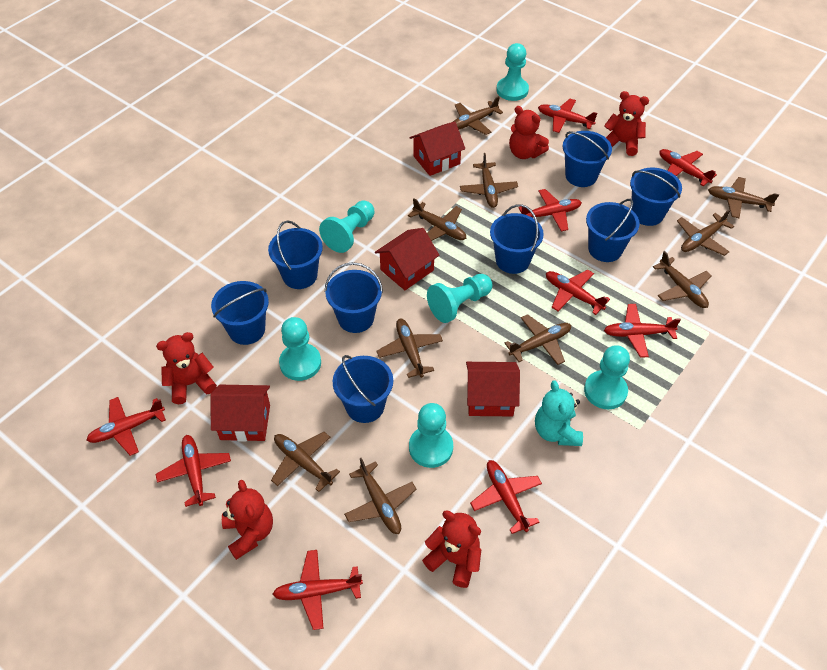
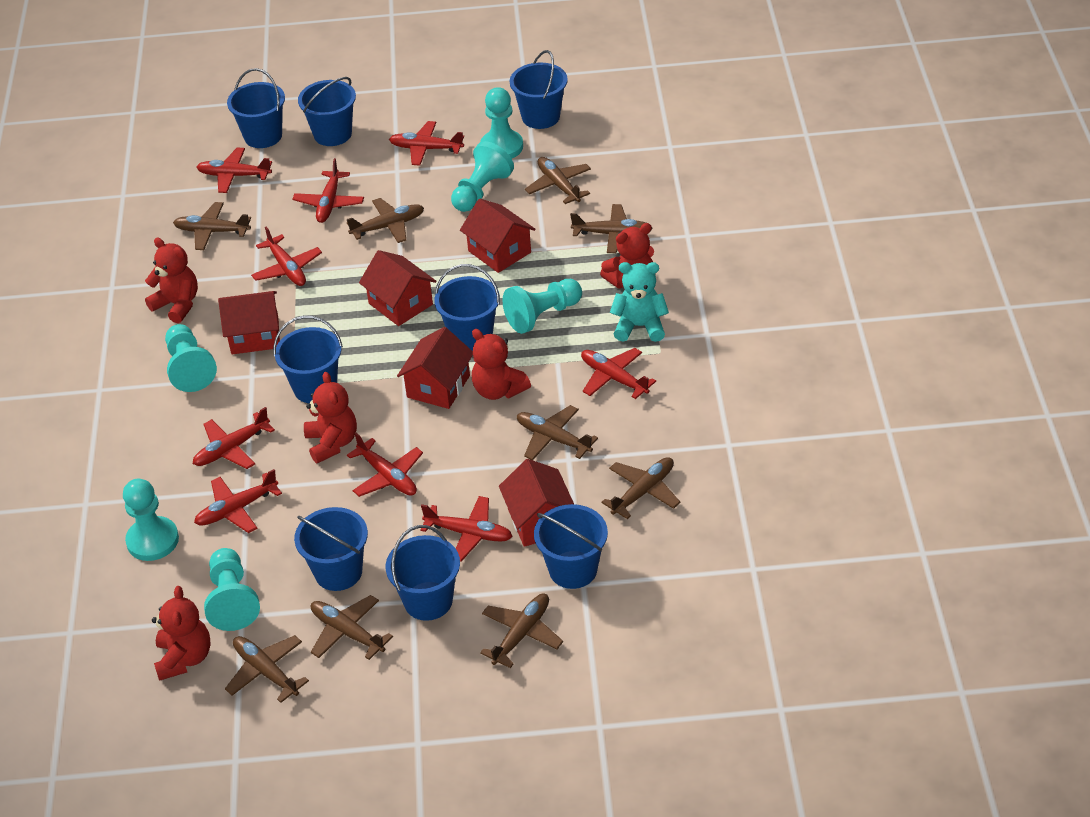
brown plane: 10 -> 9
red house: 4 -> 5

